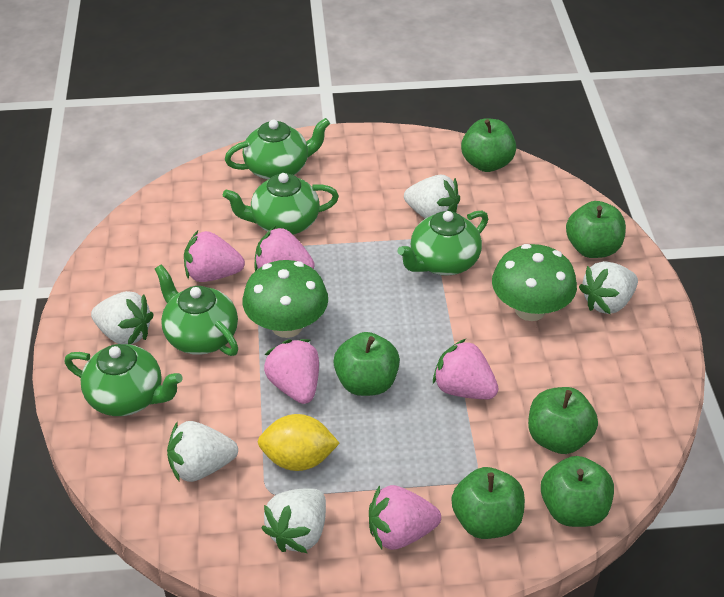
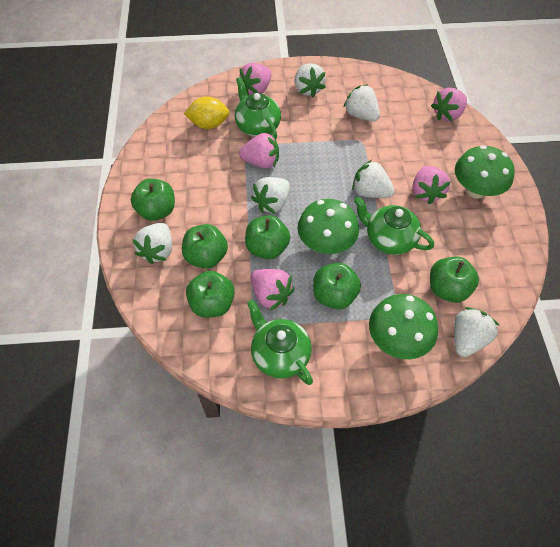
green mushroom: 2 -> 3
green teapot: 5 -> 3
white strawberry: 5 -> 6

